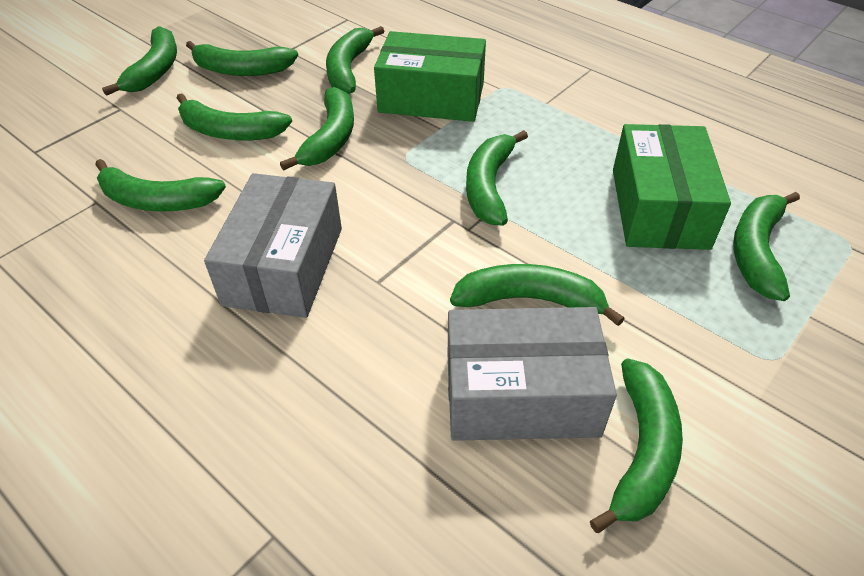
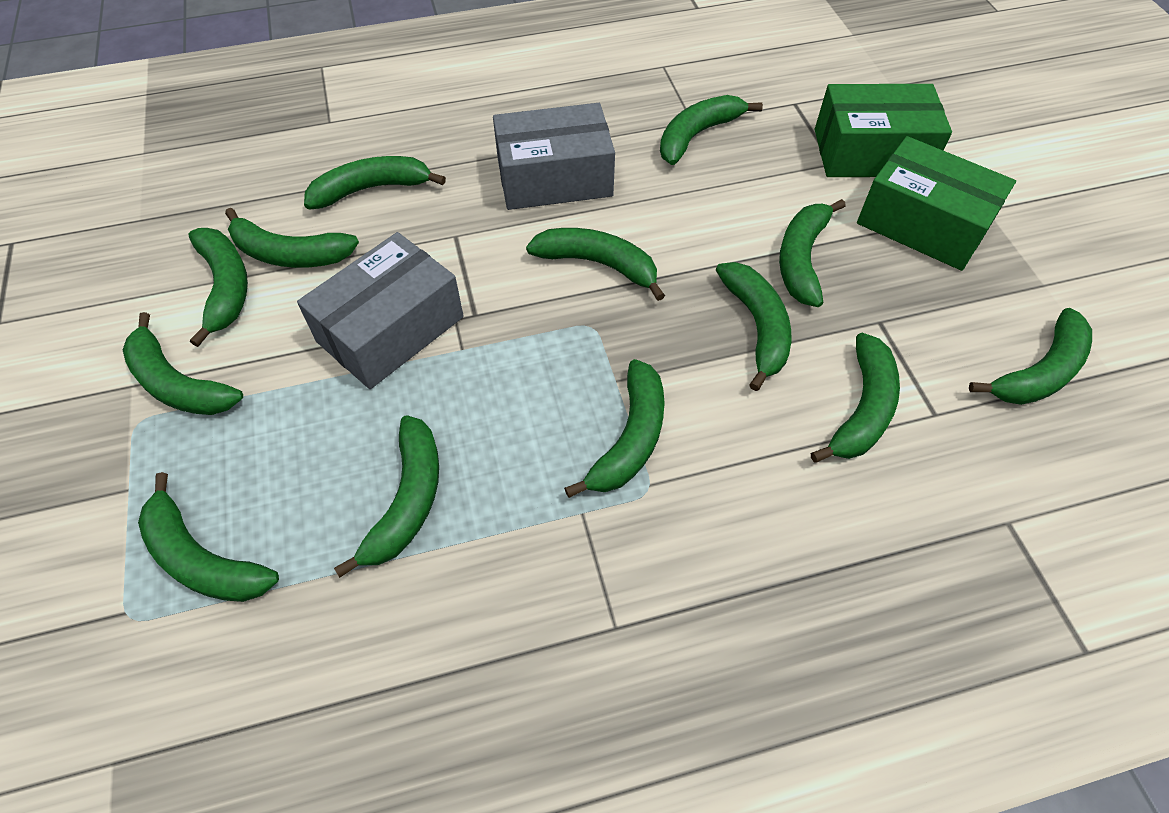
green banana: 10 -> 13

